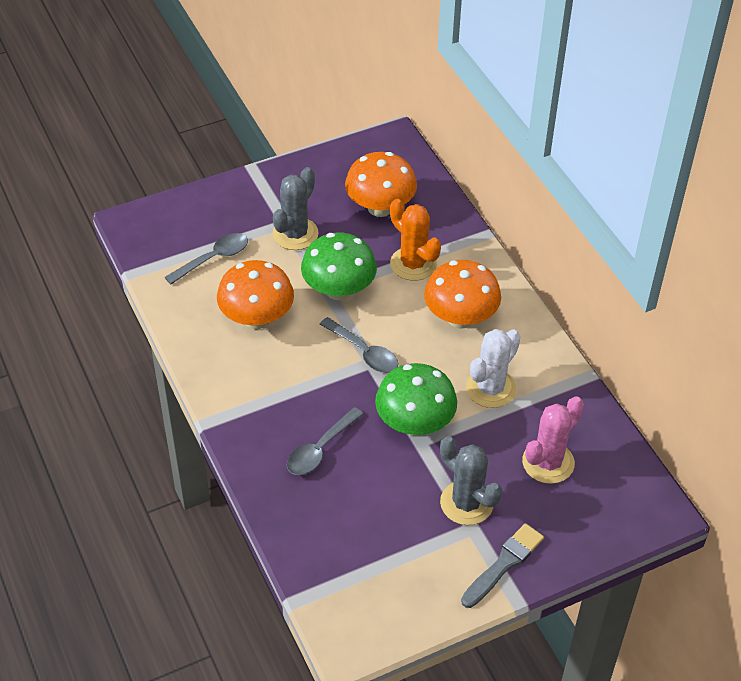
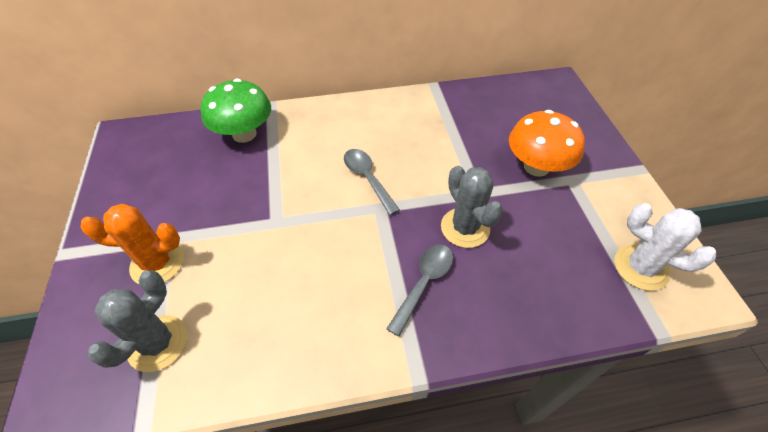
green mushroom: 2 -> 1
grey brush: 1 -> 0
grey spoon: 3 -> 2
orange mushroom: 3 -> 1
pink cactus: 1 -> 0

